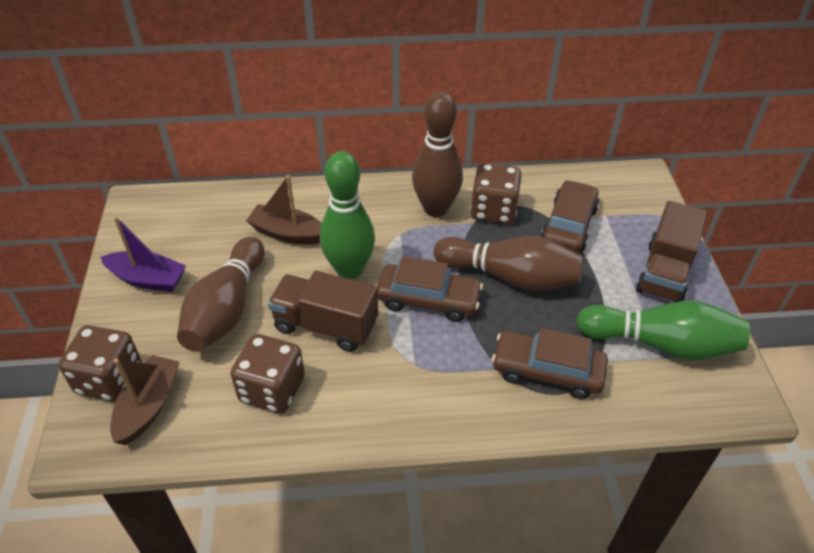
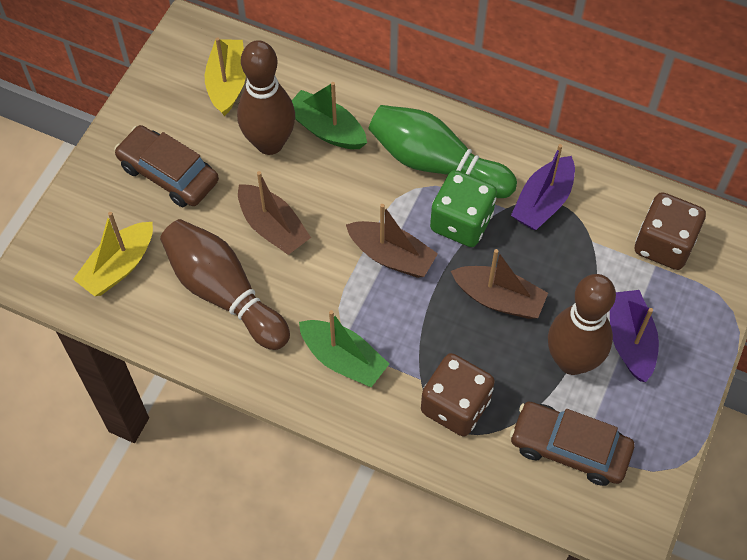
brown boat: 2 -> 3
brown car: 3 -> 2
brown dice: 3 -> 2
brown truck: 2 -> 0
green boat: 0 -> 2
green bowling pin: 2 -> 1
green dice: 0 -> 1
purple boat: 1 -> 2
yellow boat: 0 -> 2

